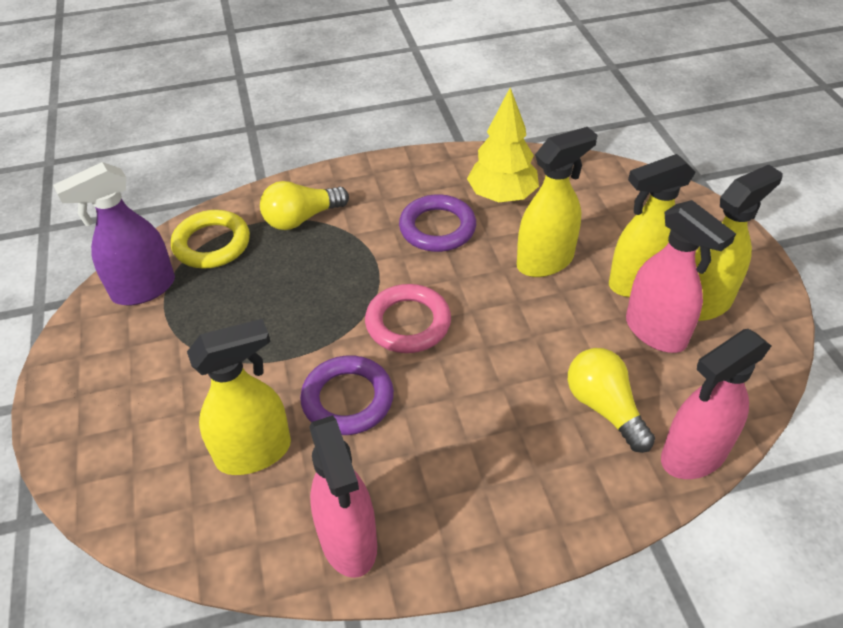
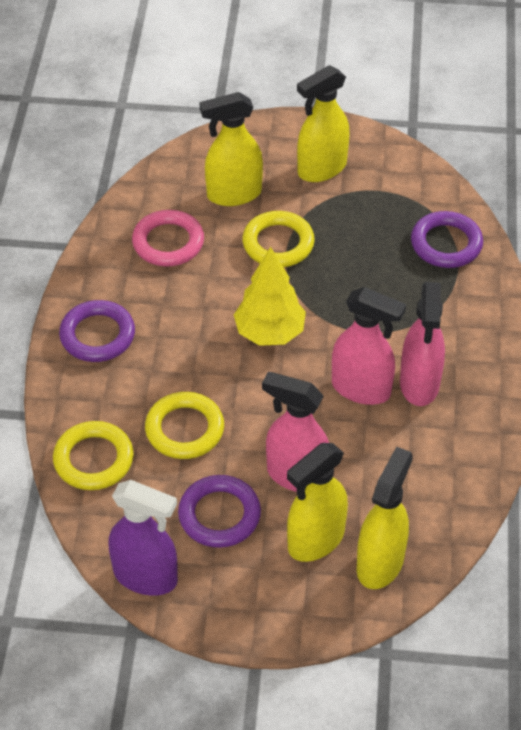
purple ring: 2 -> 3
yellow light bulb: 2 -> 0
yellow ring: 1 -> 3

